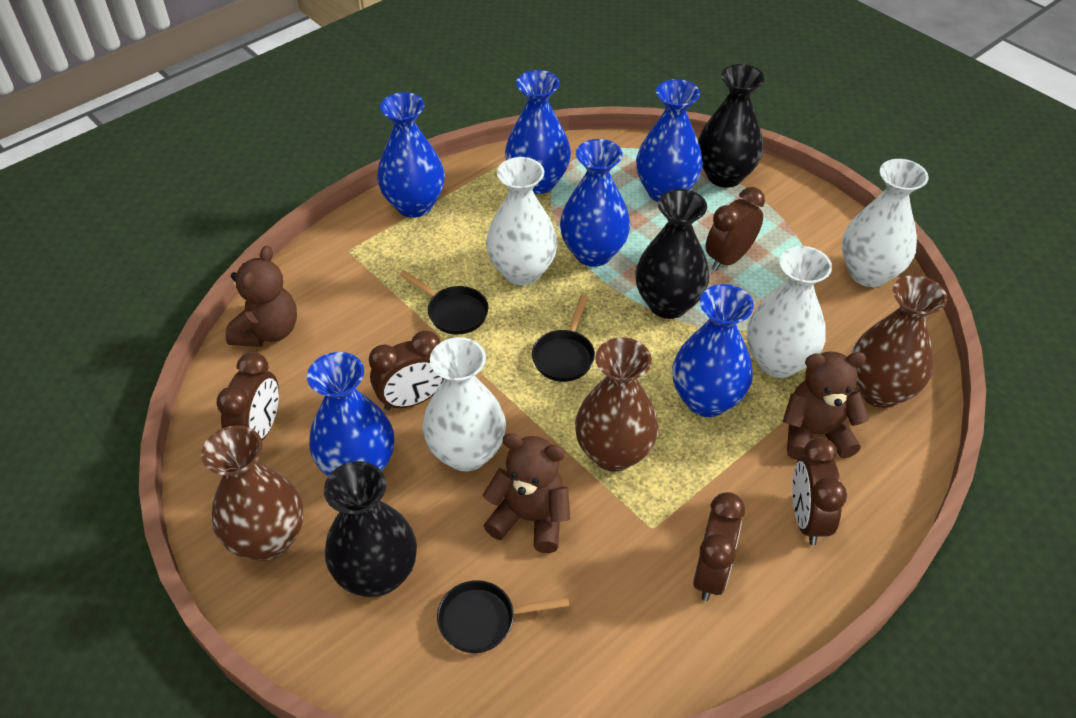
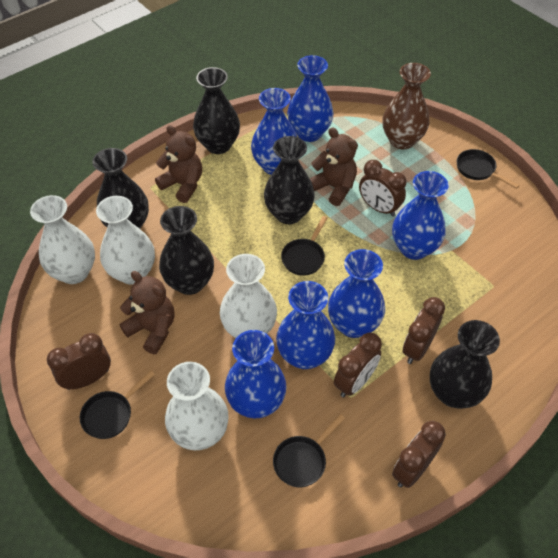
black pan: 3 -> 4
black vase: 3 -> 5
brown vase: 3 -> 1

